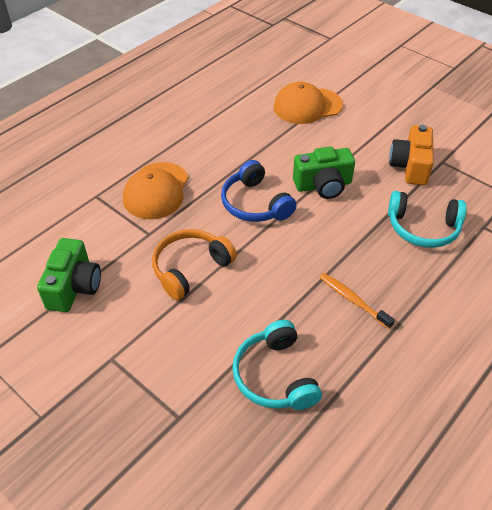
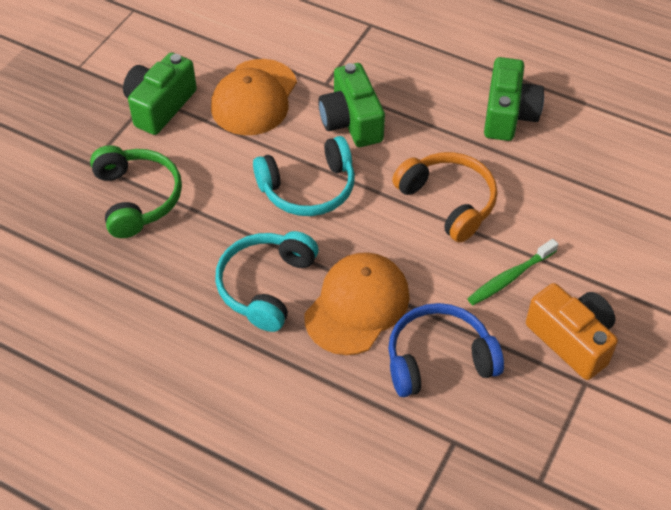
green camera: 2 -> 3
green headphones: 0 -> 1
green toothbrush: 0 -> 1
orange toothbrush: 1 -> 0

